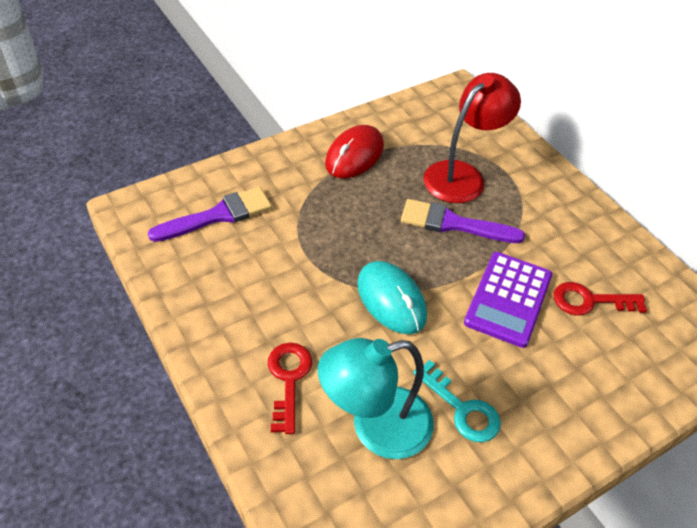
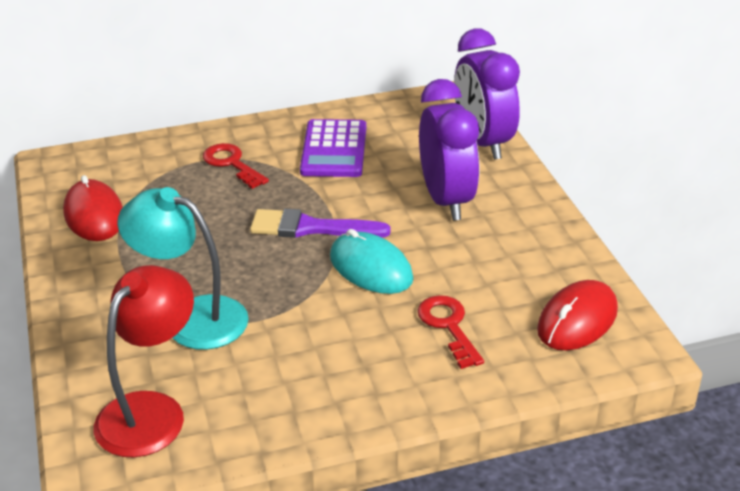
purple brush: 2 -> 1
purple clock: 0 -> 2
red mouse: 1 -> 2
turquoise key: 1 -> 0

